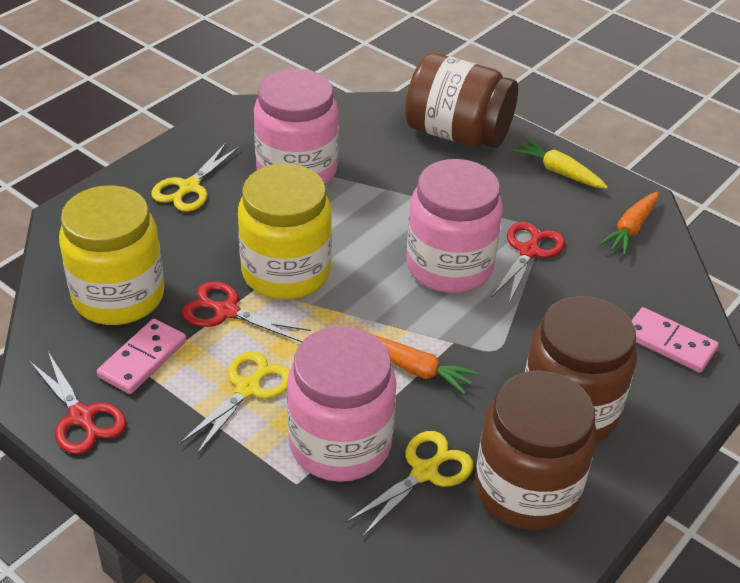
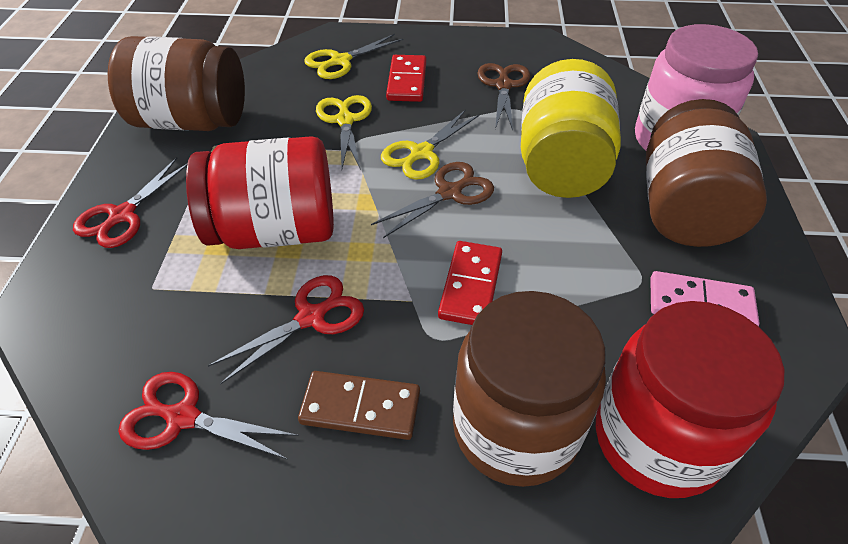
brown domino: 0 -> 1
brown scissors: 0 -> 2
orange carrot: 2 -> 0
pink domino: 2 -> 1
pink jar: 3 -> 1
red domino: 0 -> 2
red jar: 0 -> 2
yellow carrot: 1 -> 0
yellow jar: 2 -> 1

